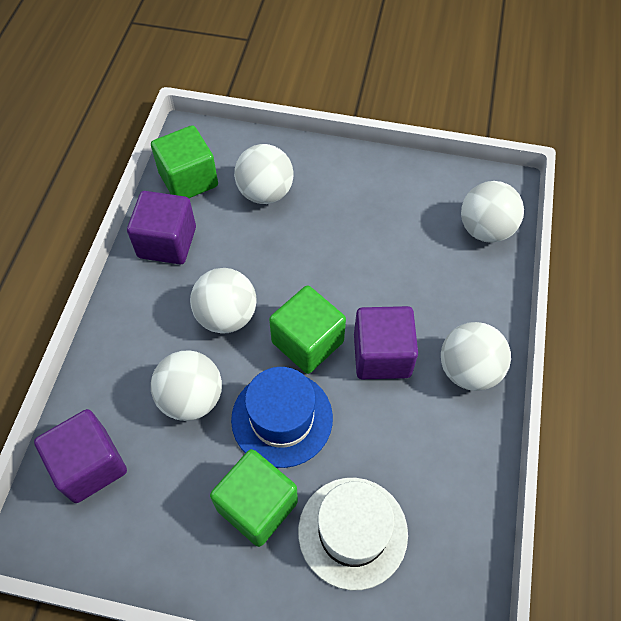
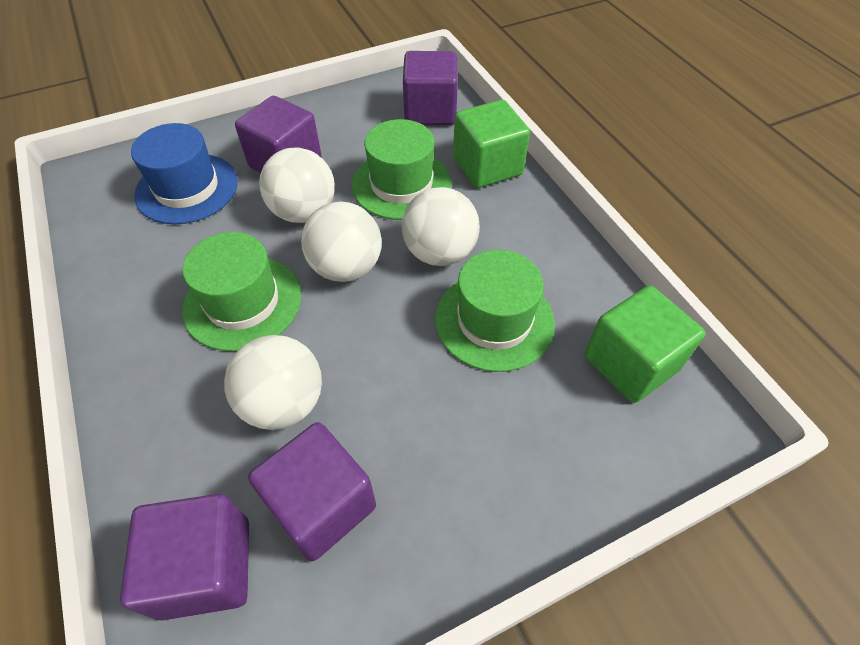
green cube: 3 -> 2
green hat: 0 -> 3
purple cube: 3 -> 4
white ball: 5 -> 4
white hat: 1 -> 0

